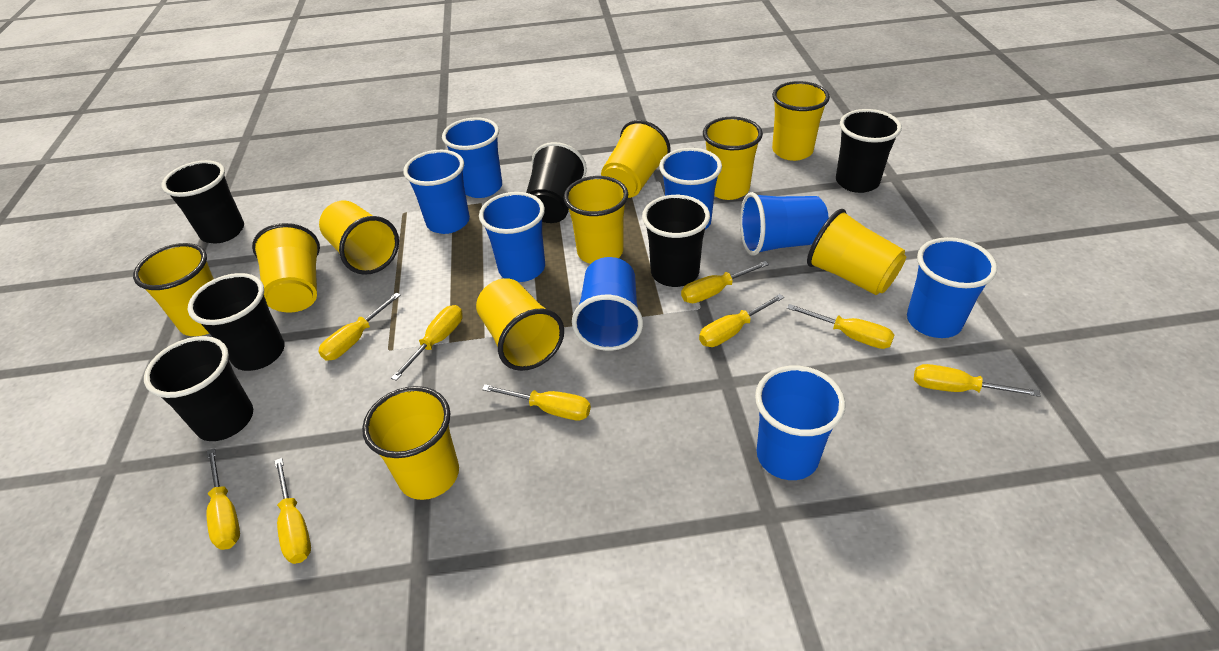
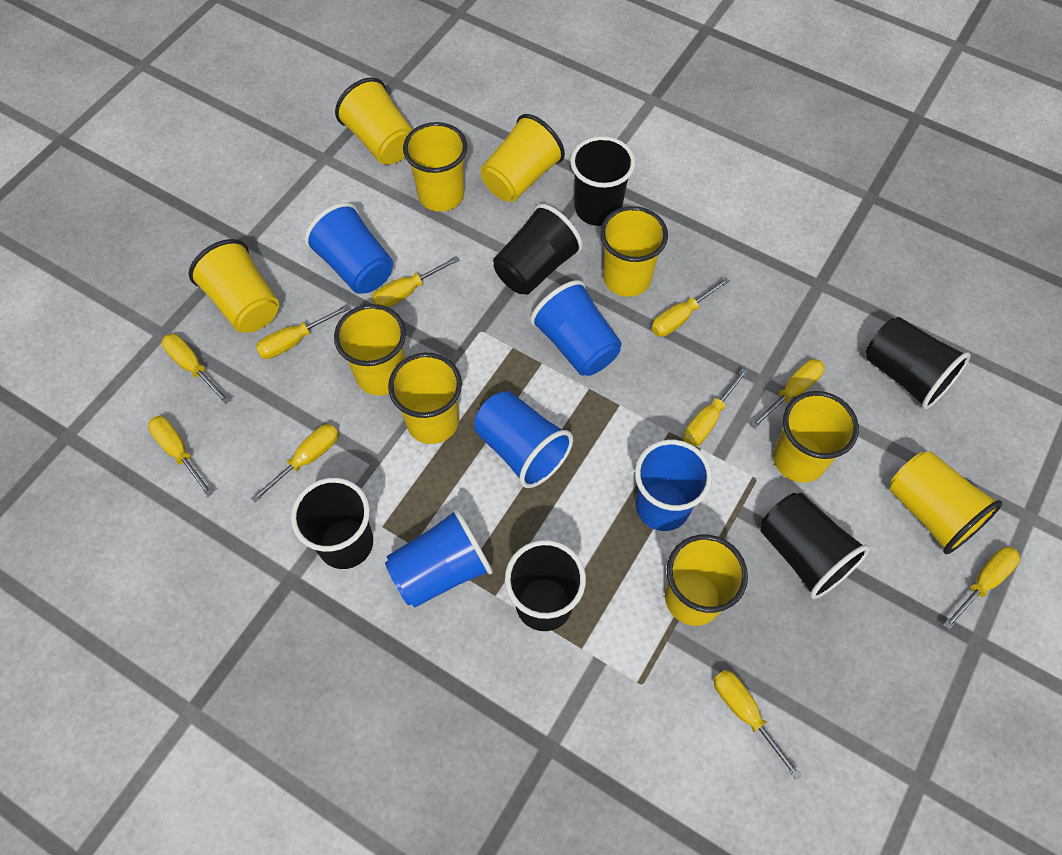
blue cup: 8 -> 5
yellow screwdriver: 9 -> 10

